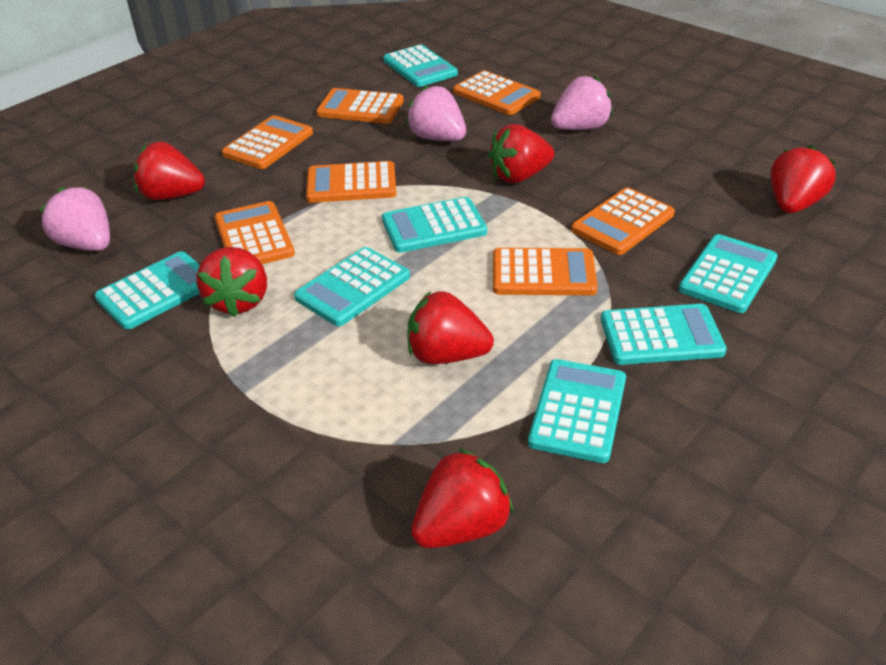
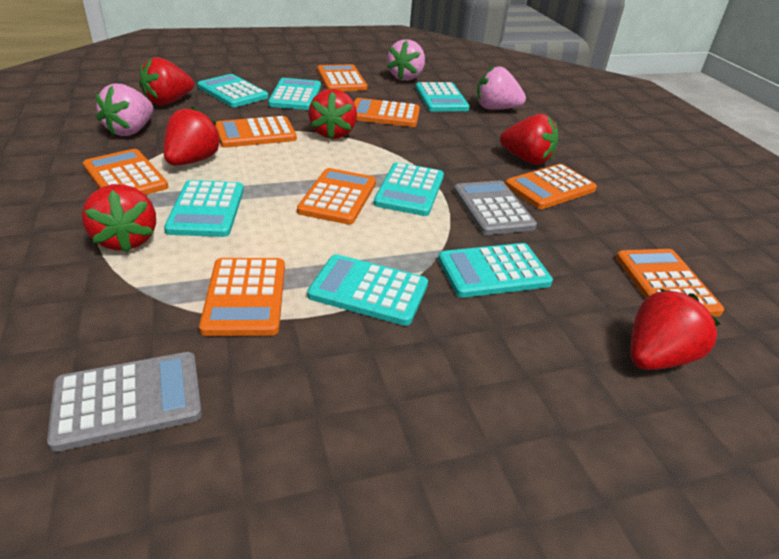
grey calculator: 0 -> 2
orange calculator: 7 -> 8

